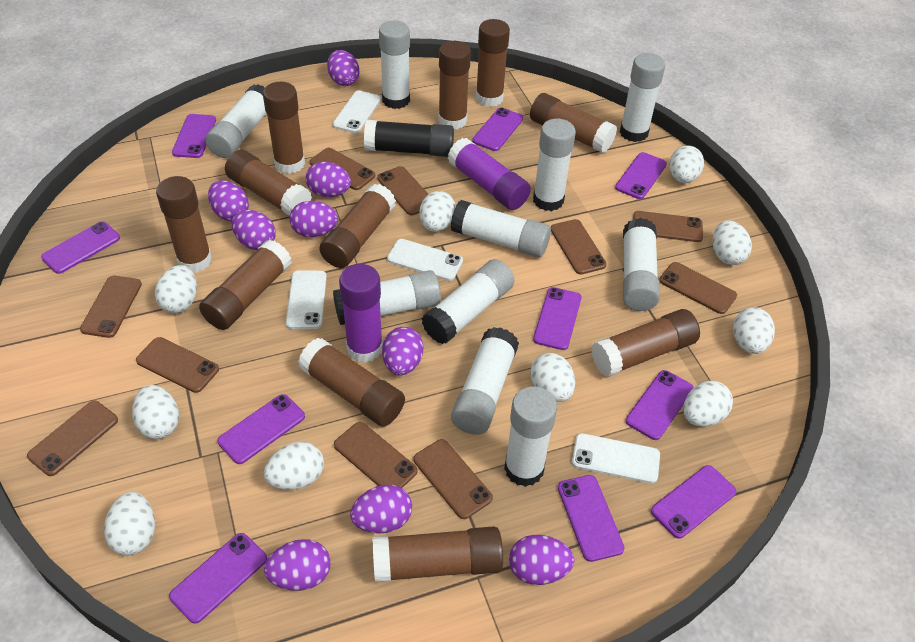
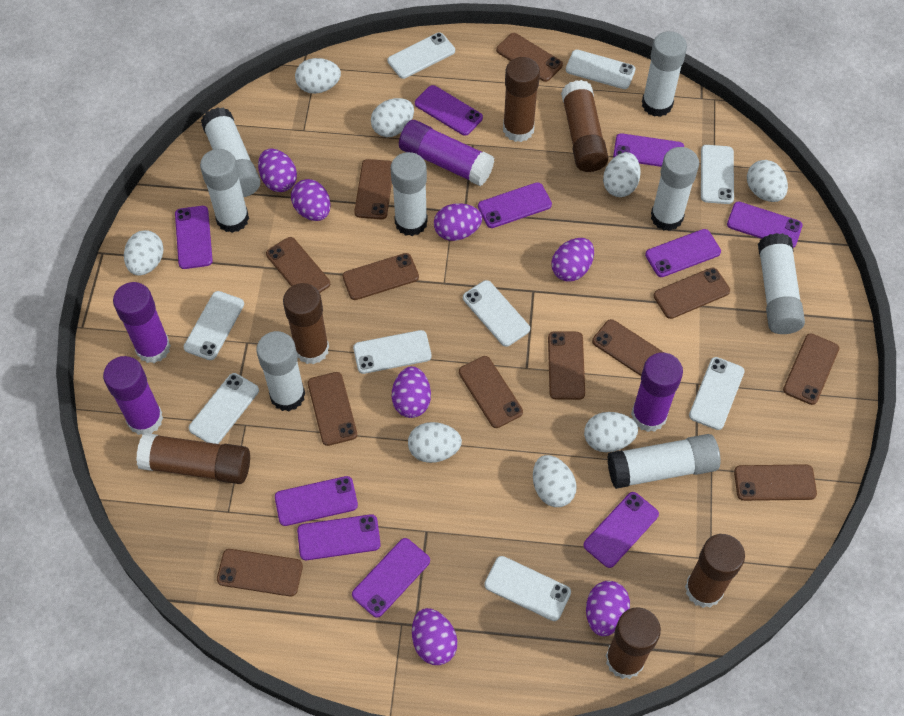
black glue stick: 1 -> 0
brown glue stick: 11 -> 6
brown phone: 10 -> 12
purple egg: 9 -> 7
purple glue stick: 2 -> 4
white egg: 10 -> 8
white glue stick: 10 -> 8
white phone: 4 -> 9

